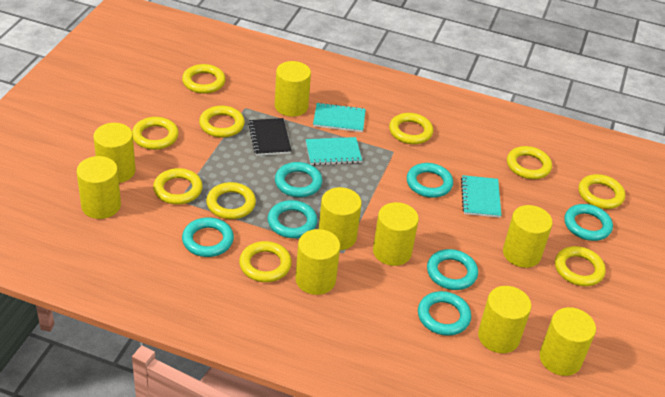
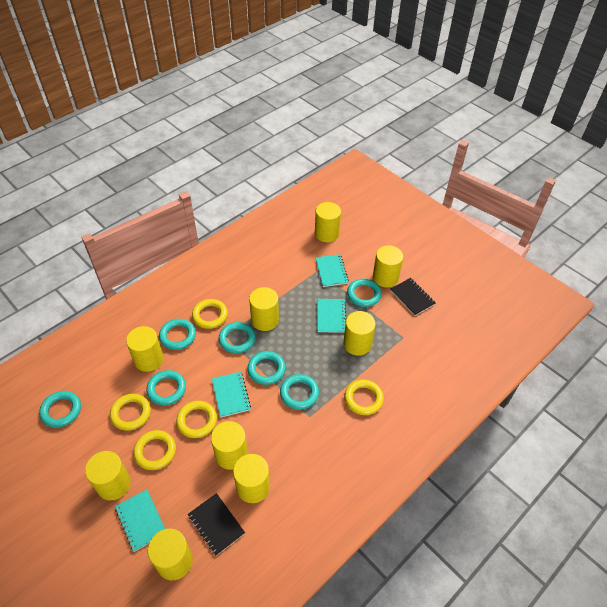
black notebook: 1 -> 2
turquoise notebook: 3 -> 4
yellow ring: 10 -> 5

